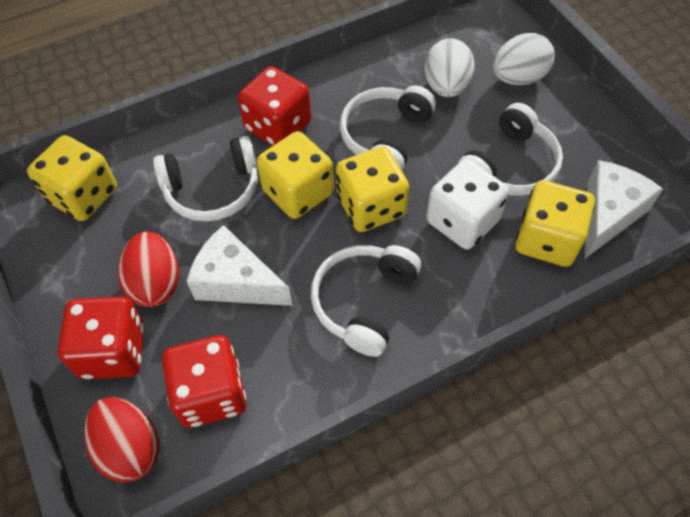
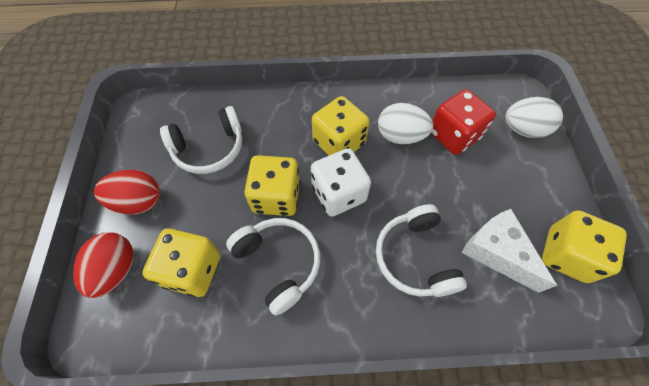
red dice: 3 -> 1
white cheese: 2 -> 1
white headphones: 4 -> 3

